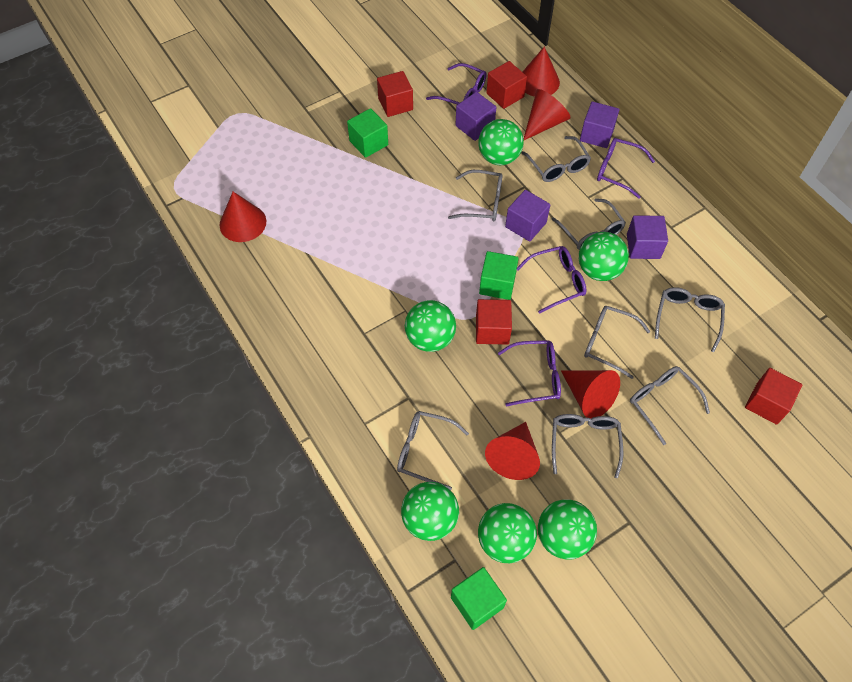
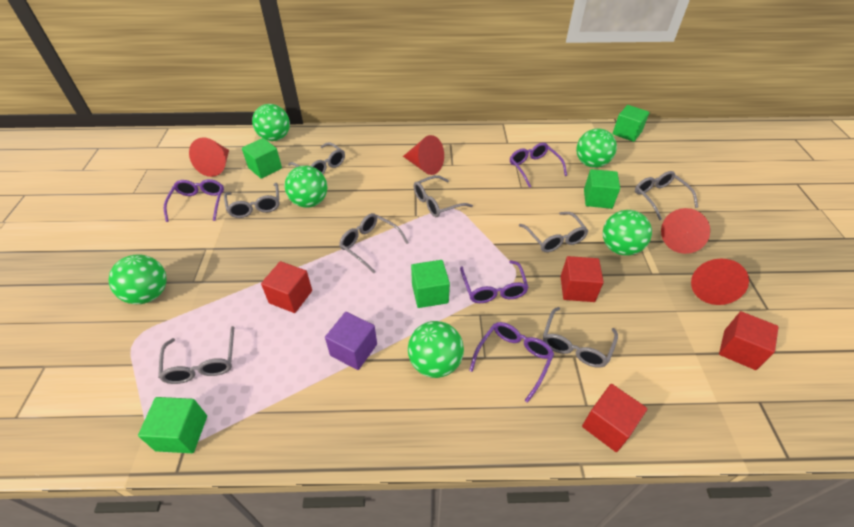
green cube: 3 -> 5
purple cube: 4 -> 1
red cone: 5 -> 4

